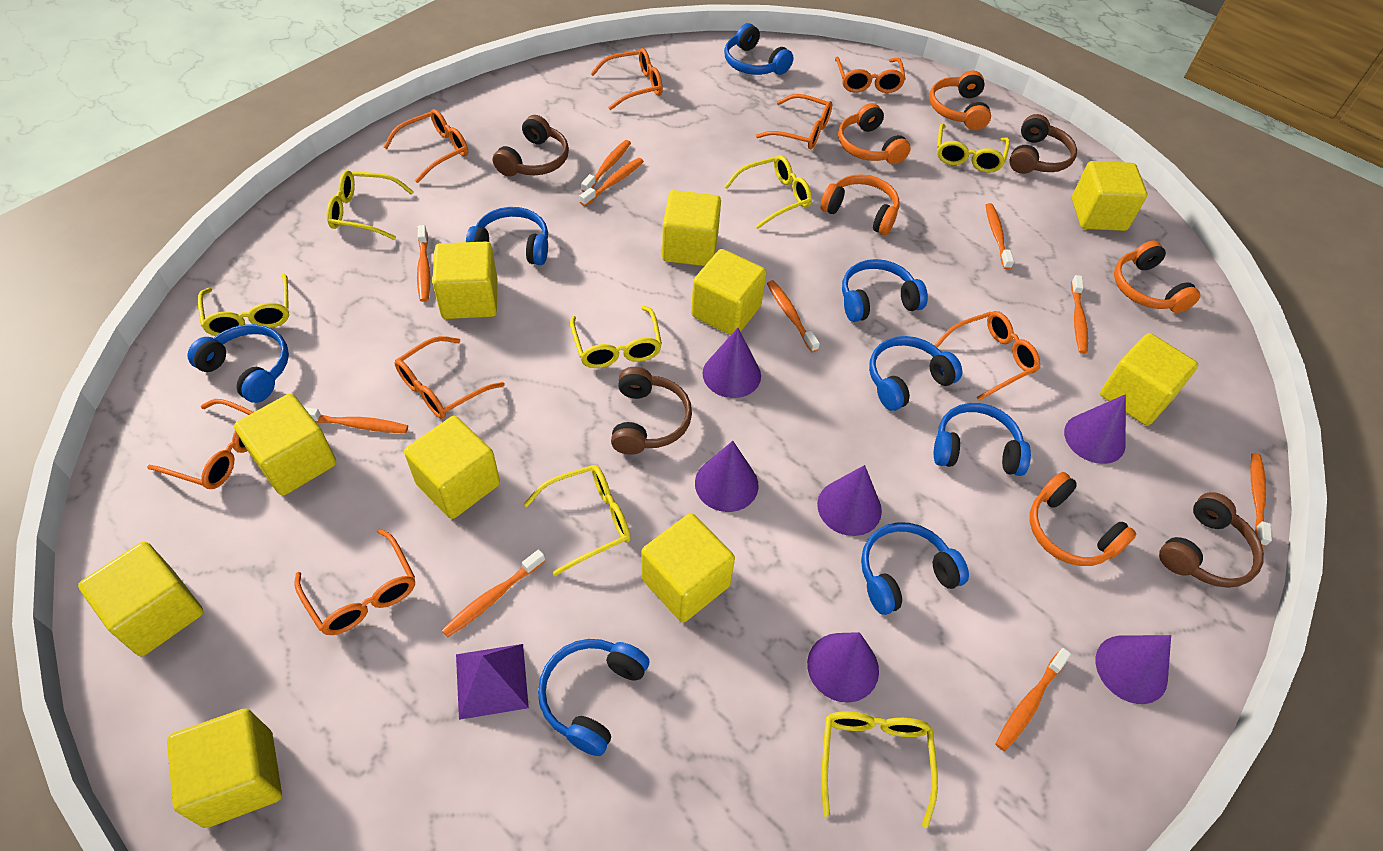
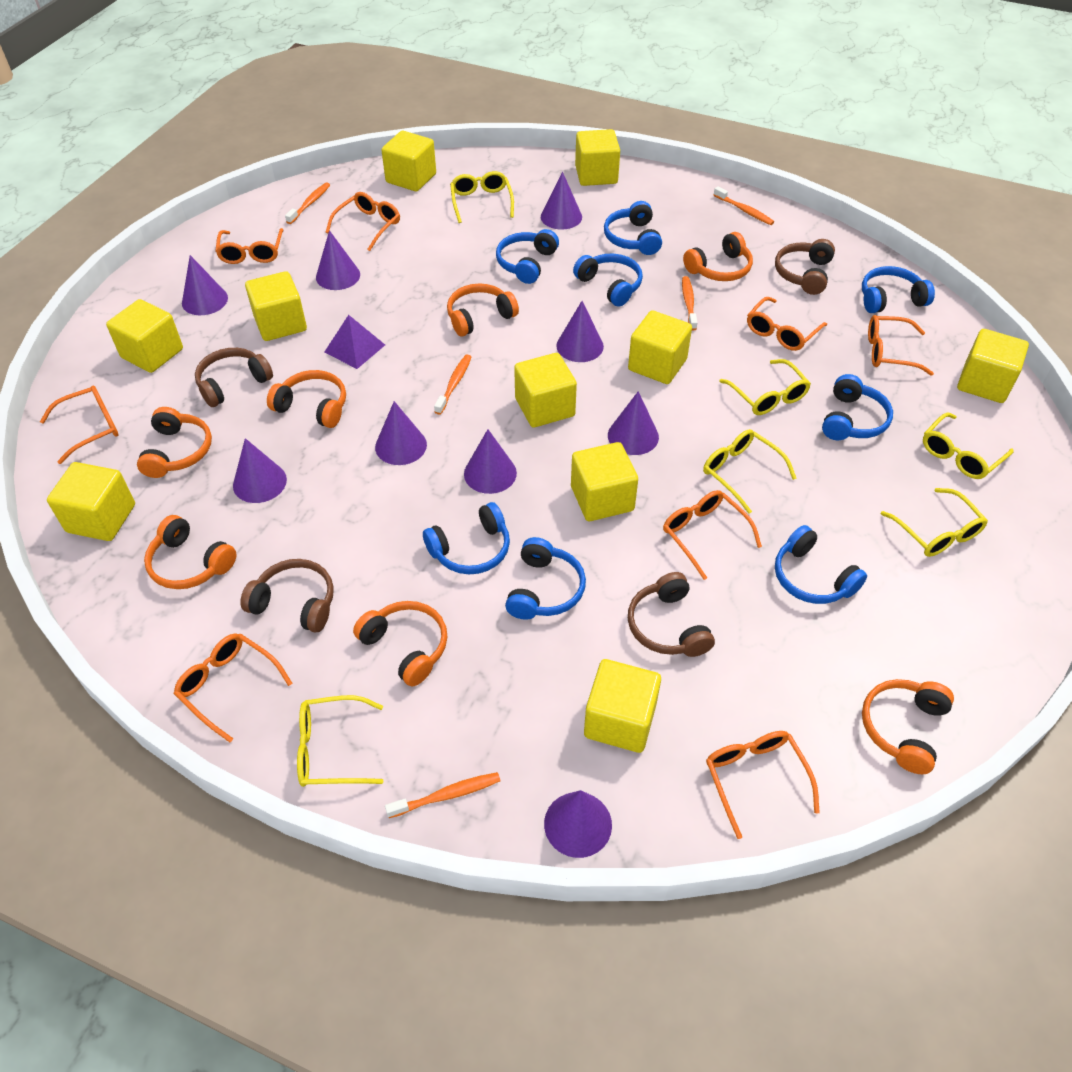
orange headphones: 5 -> 7
orange toothbrush: 10 -> 5
purple cone: 6 -> 9
yellow glasses: 7 -> 6

